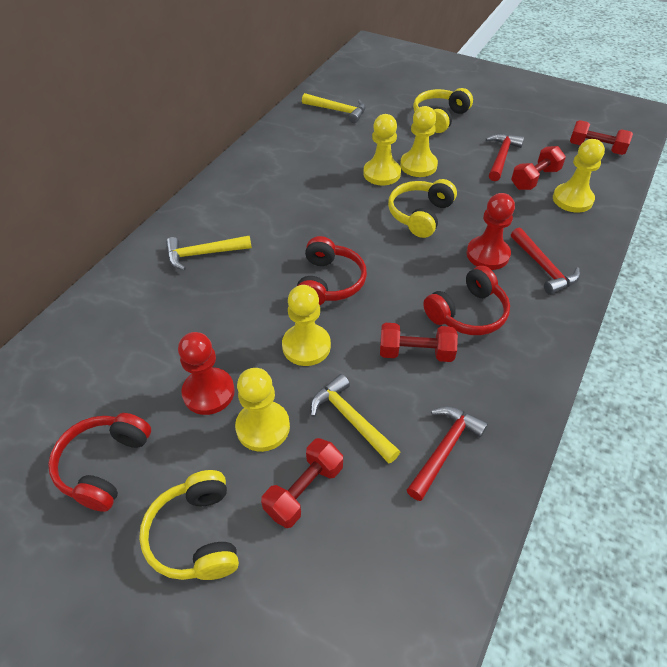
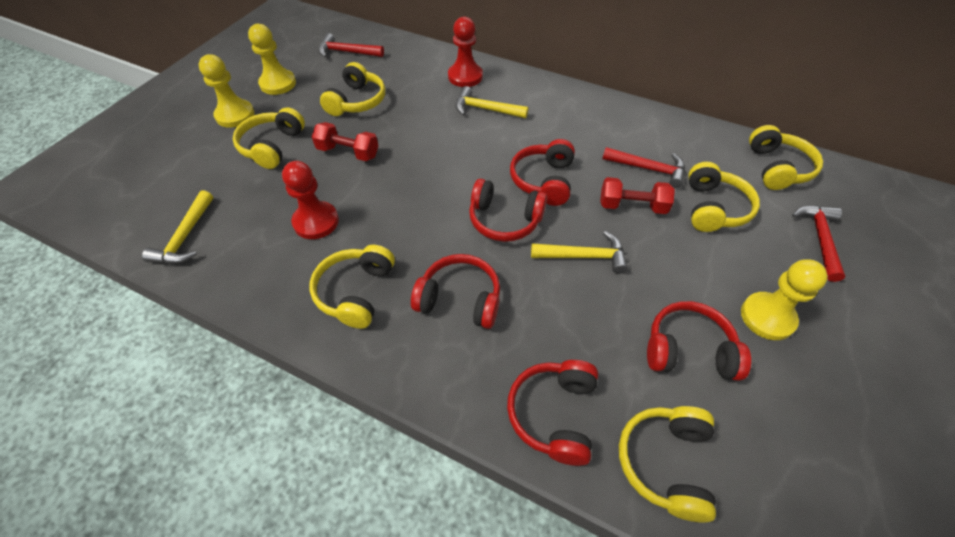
red dumbbell: 4 -> 2
red headphones: 3 -> 5
yellow headphones: 3 -> 6
yellow pawn: 5 -> 3

